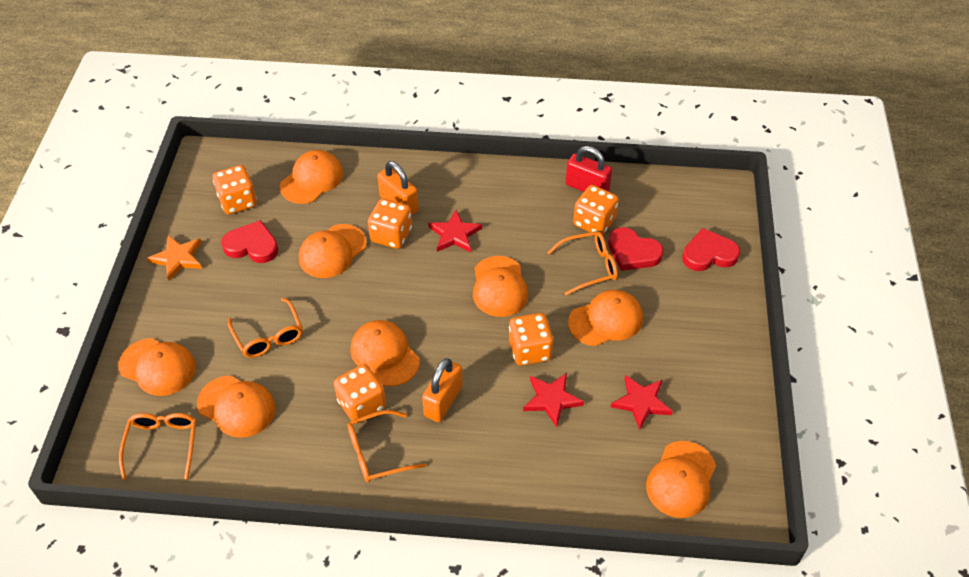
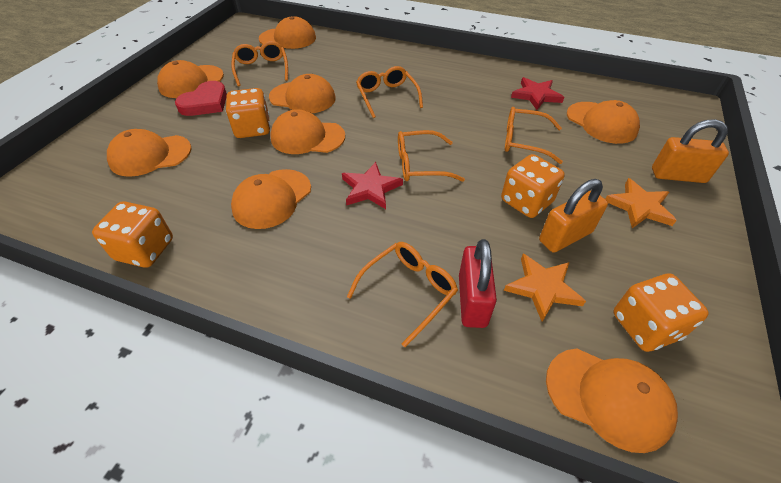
orange dice: 5 -> 4
orange glasses: 4 -> 5
orange star: 1 -> 2
red heart: 3 -> 1
red star: 3 -> 2

